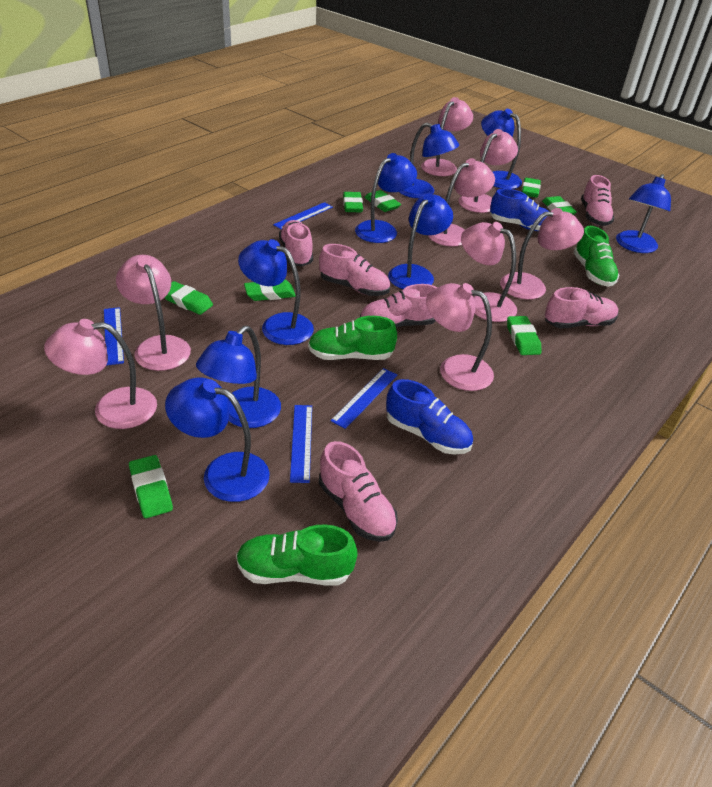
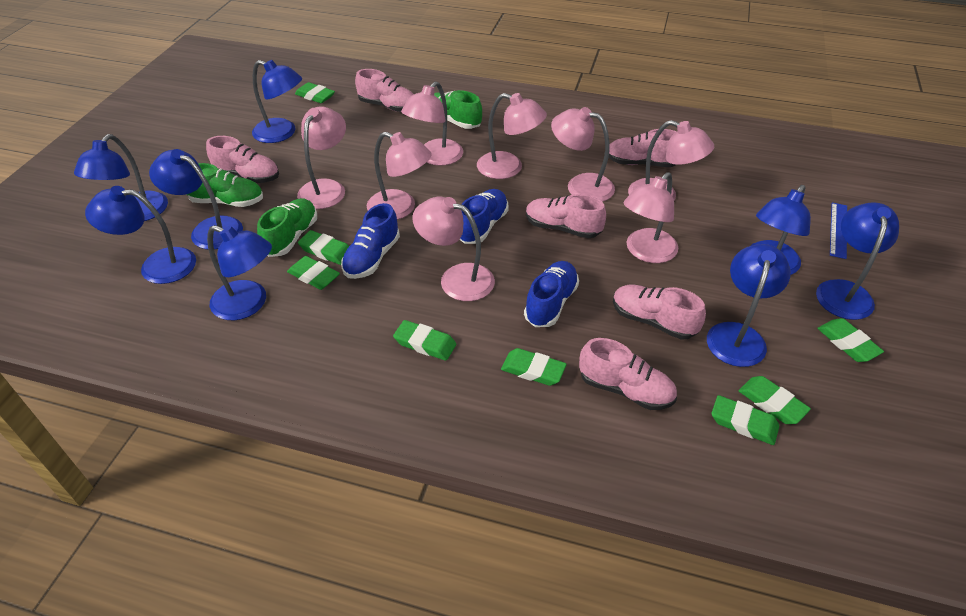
blue ruler: 4 -> 1
blue shoe: 2 -> 3

